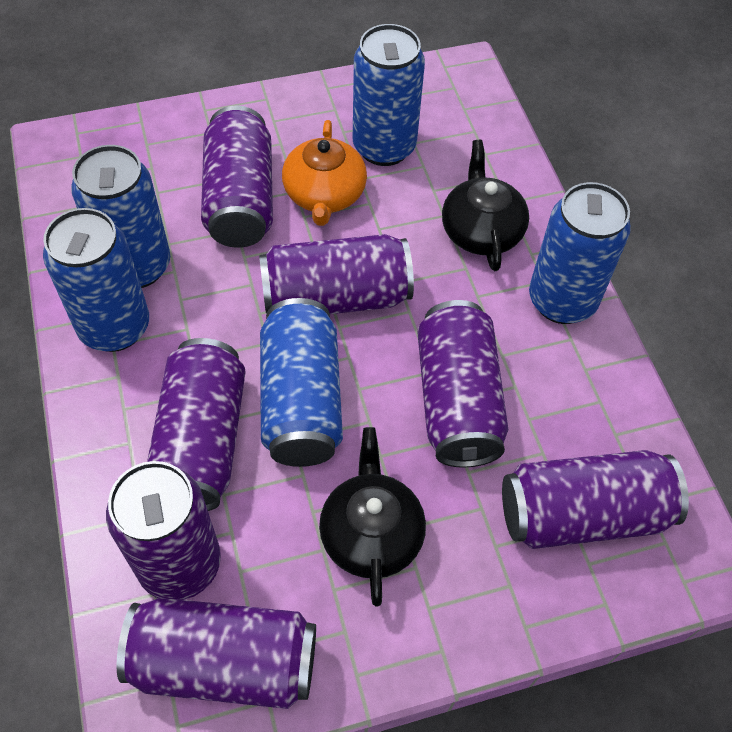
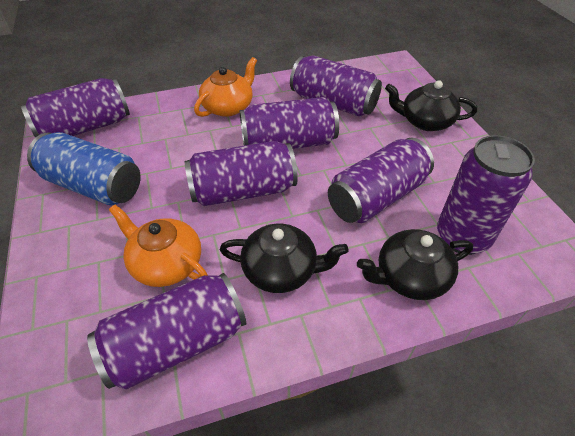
black teapot: 2 -> 3
blue can: 5 -> 1
orange teapot: 1 -> 2

